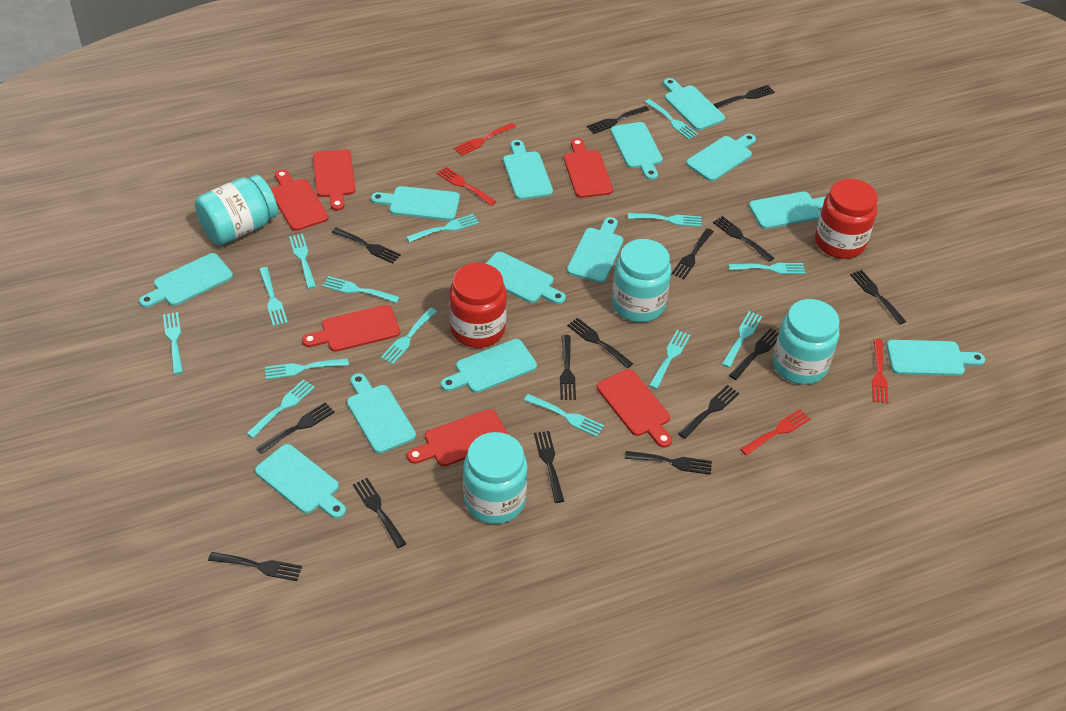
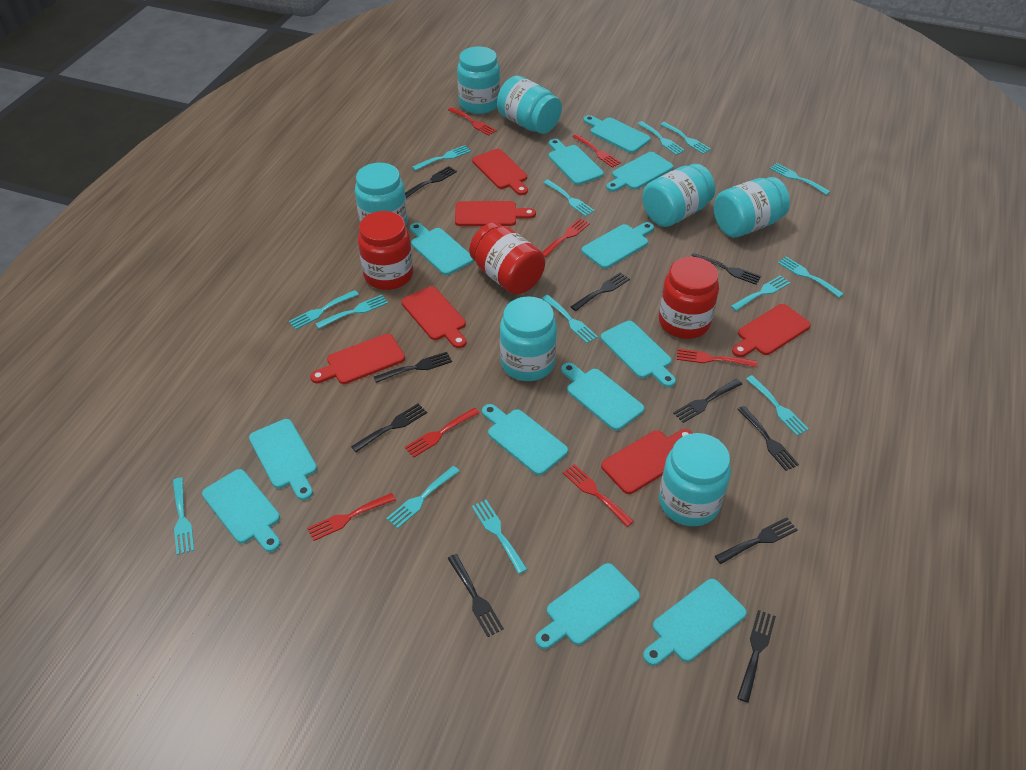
black fork: 15 -> 10
red fork: 4 -> 7
red jar: 2 -> 3
turquoise cutting board: 13 -> 12
turquoise jar: 4 -> 7

